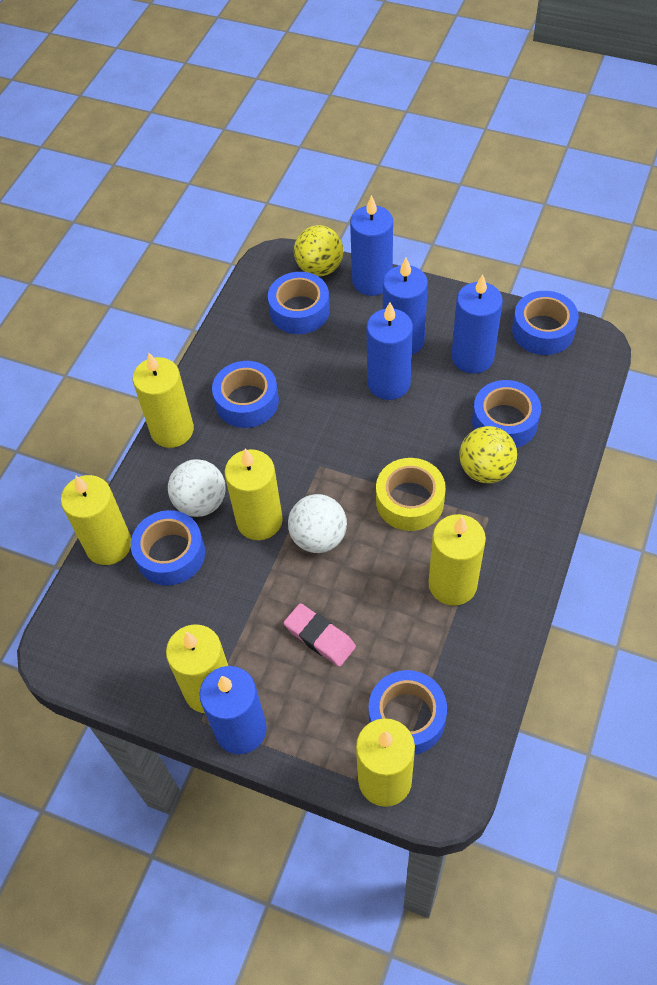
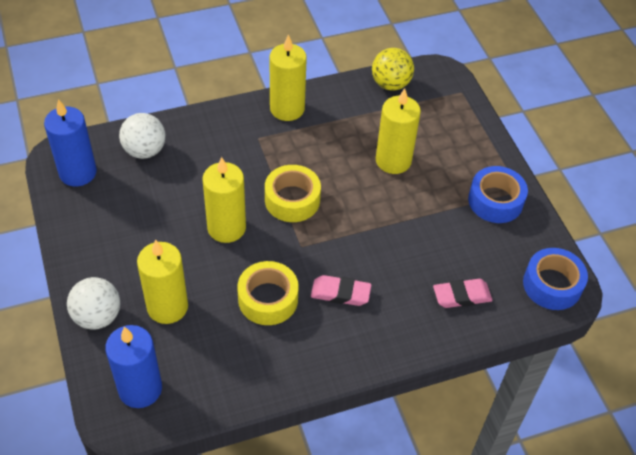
blue candle: 5 -> 2
blue tape: 6 -> 2
pink eraser: 1 -> 2
yellow ball: 2 -> 1
yellow candle: 6 -> 4
yellow tape: 1 -> 2

